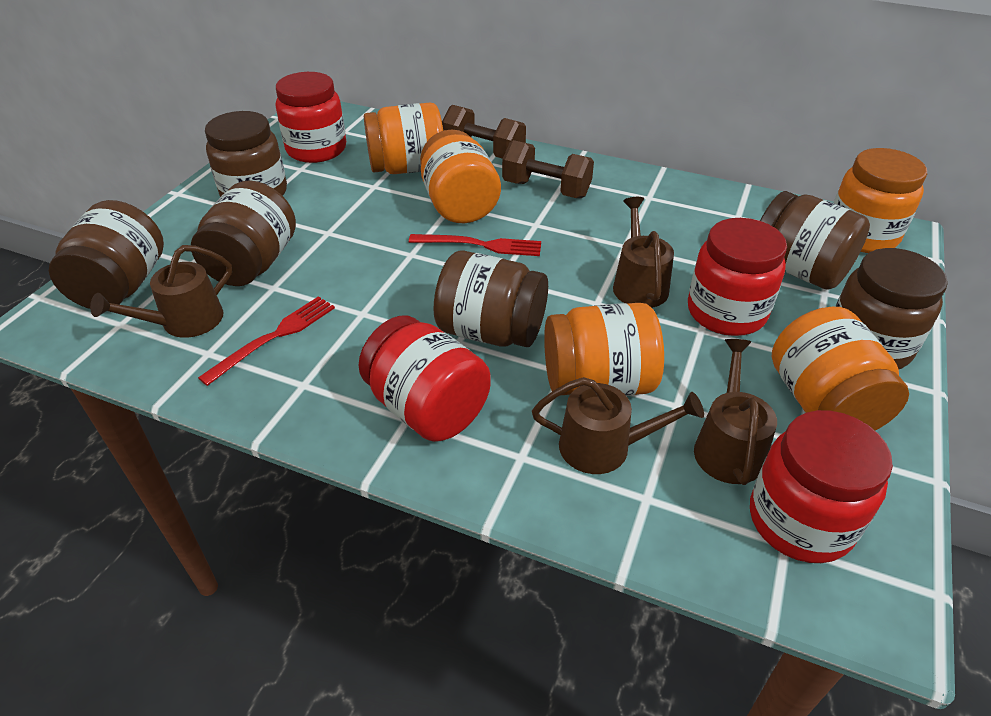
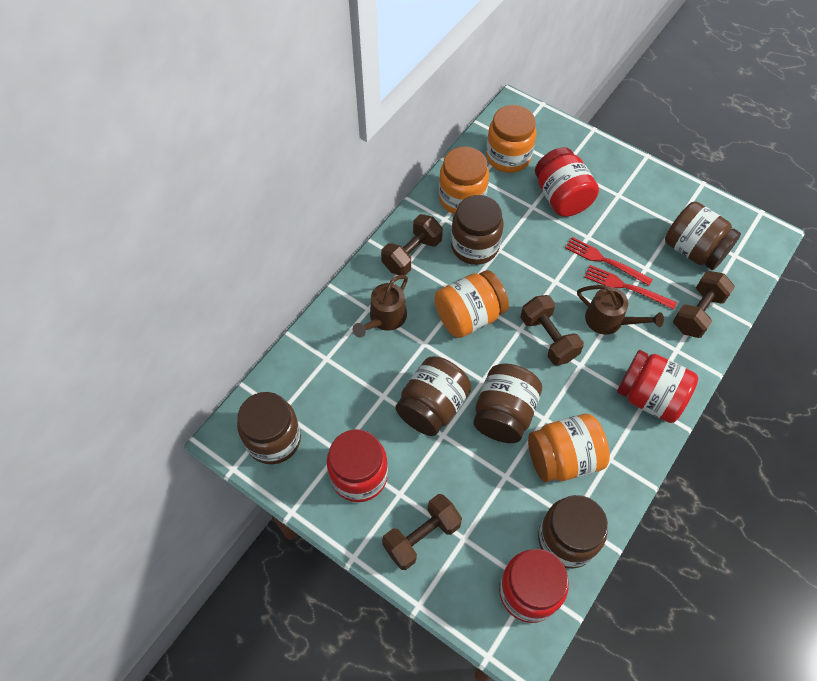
brown dumbbell: 2 -> 4
brown watering can: 4 -> 2
orange jar: 5 -> 4

